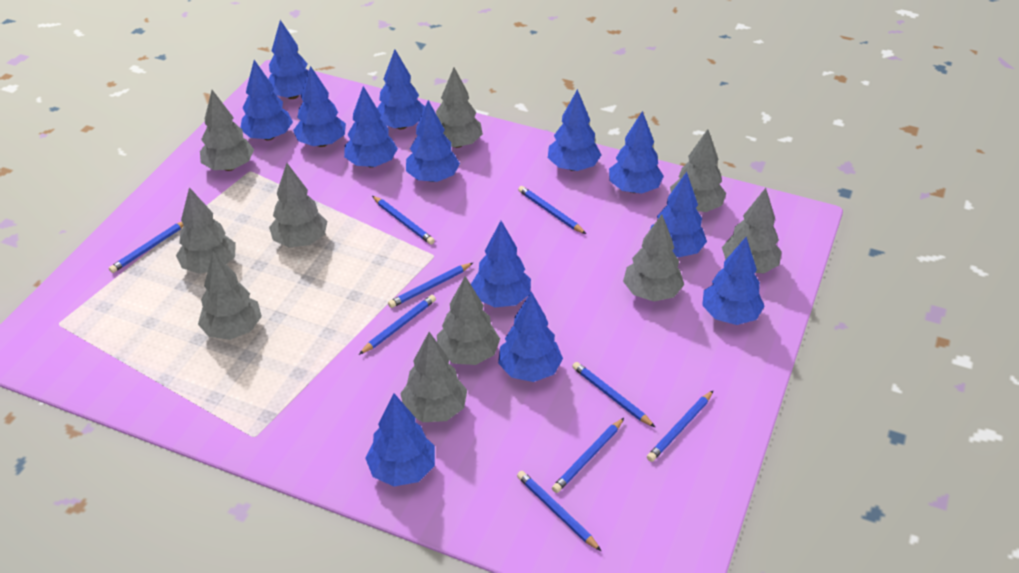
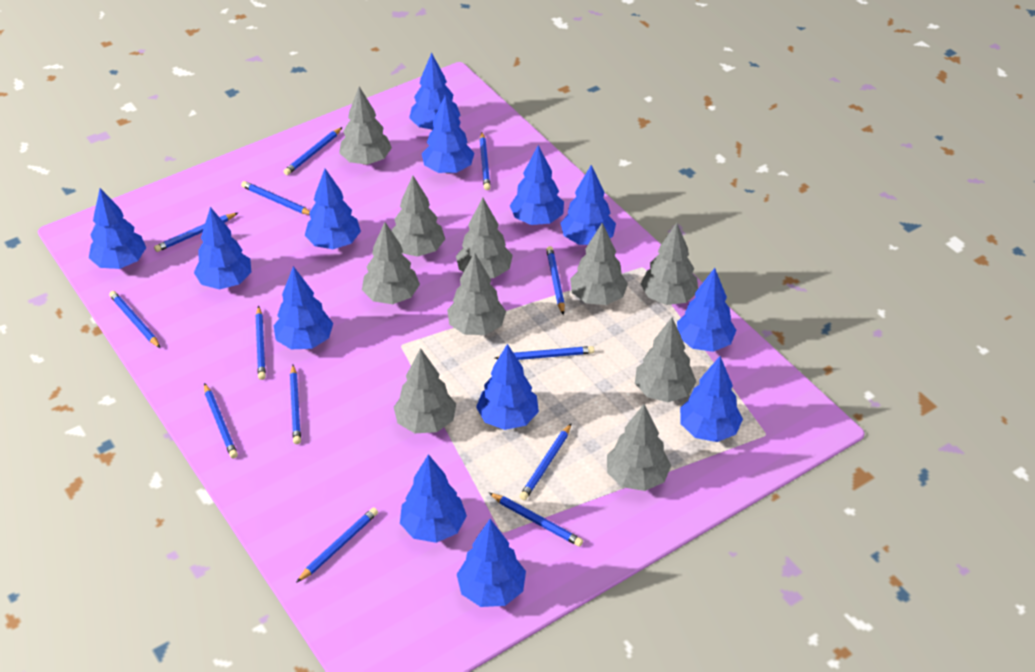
blue pencil: 9 -> 13

